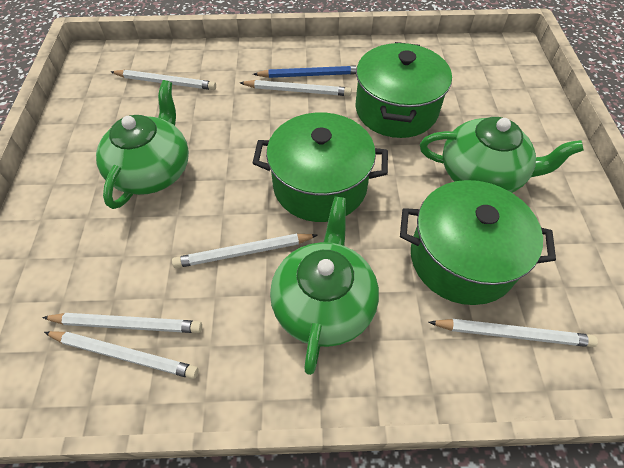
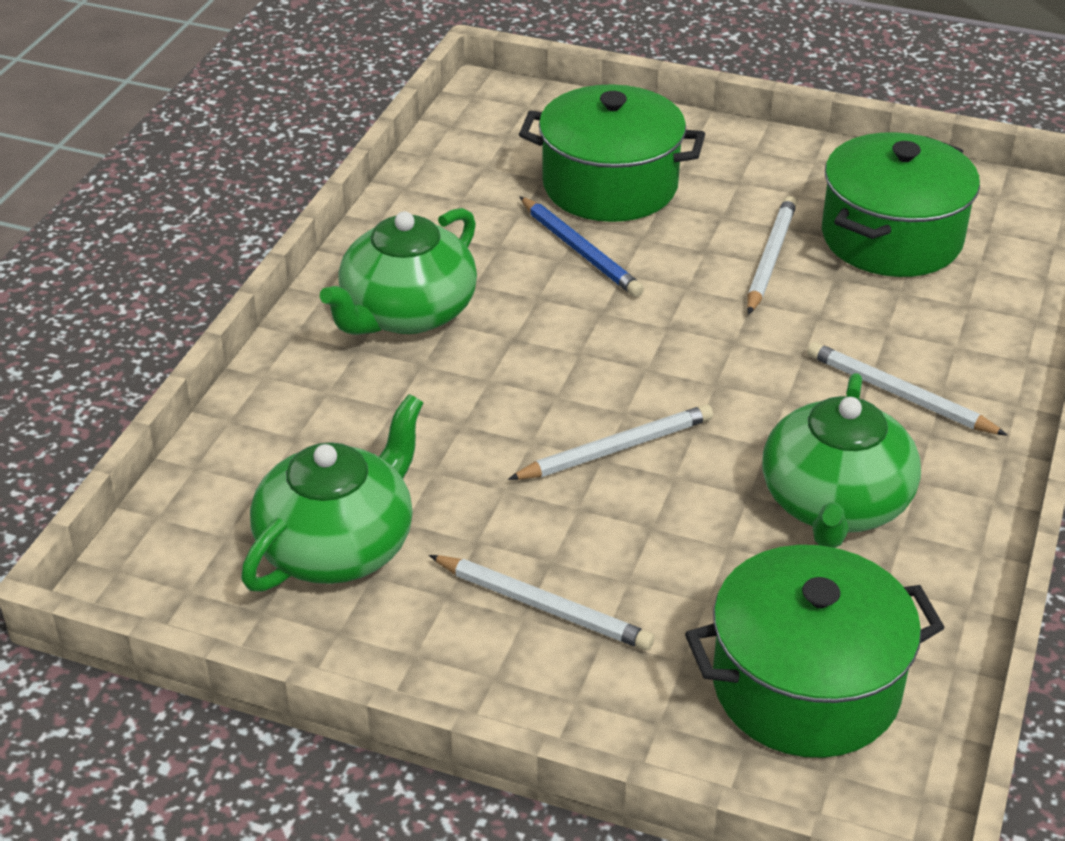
white pencil: 6 -> 4

